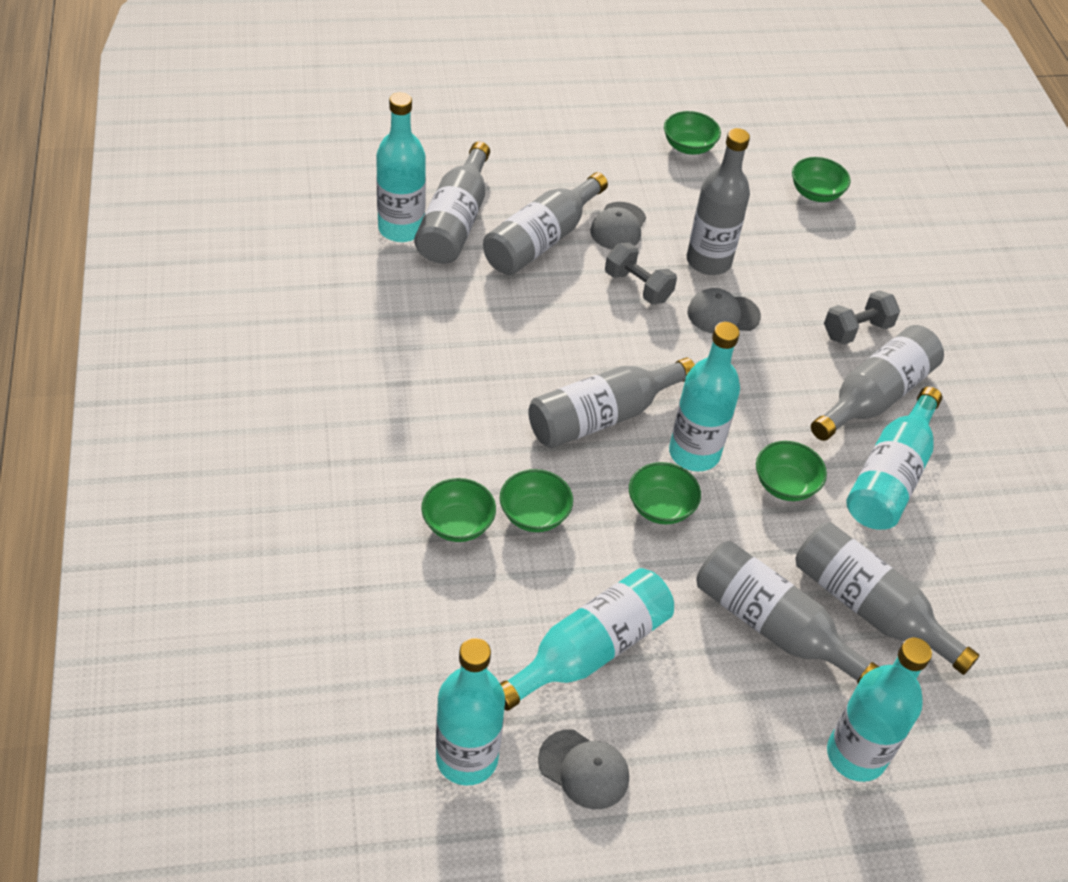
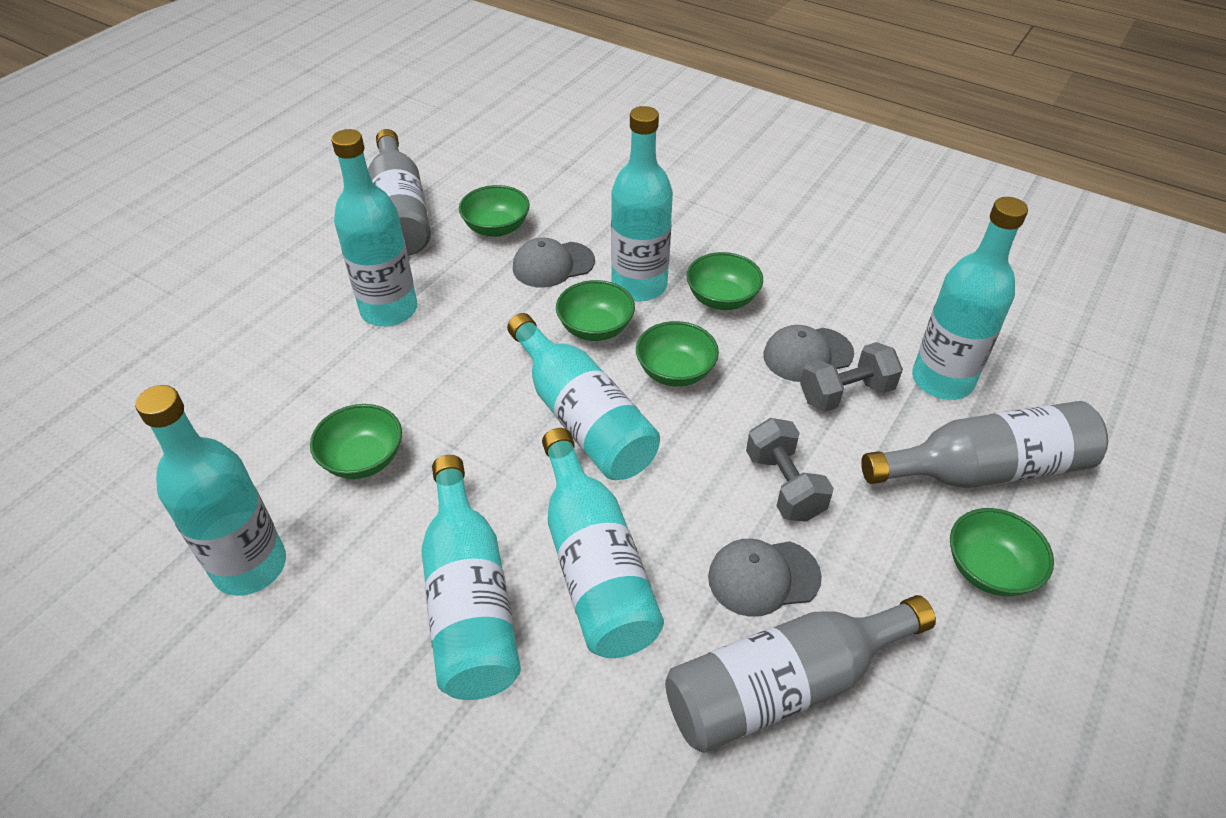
grey bottle: 7 -> 3
turquoise bottle: 6 -> 7

